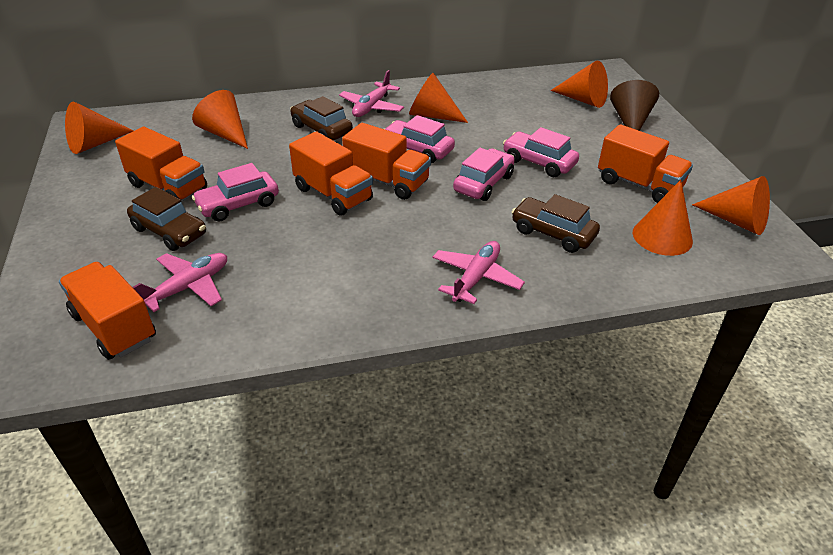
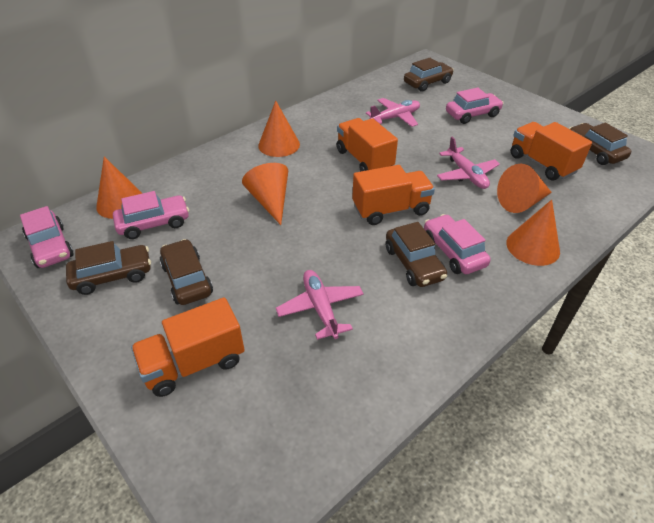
brown car: 3 -> 5
brown cone: 1 -> 0
orange cone: 6 -> 5
orange truck: 5 -> 4

